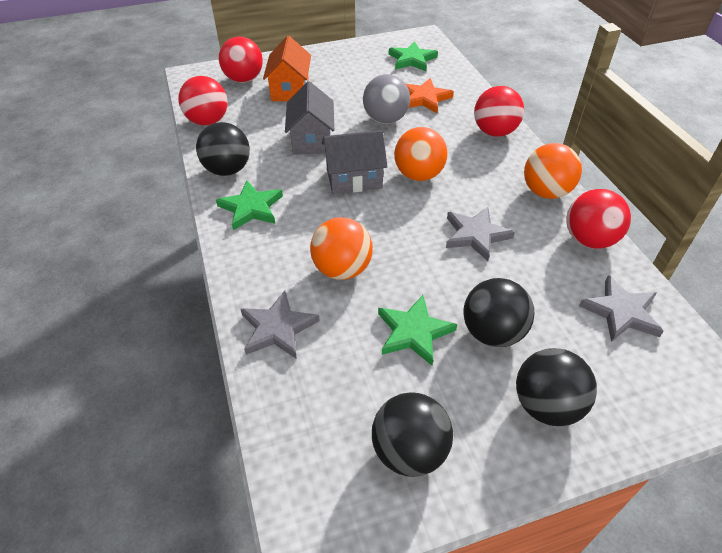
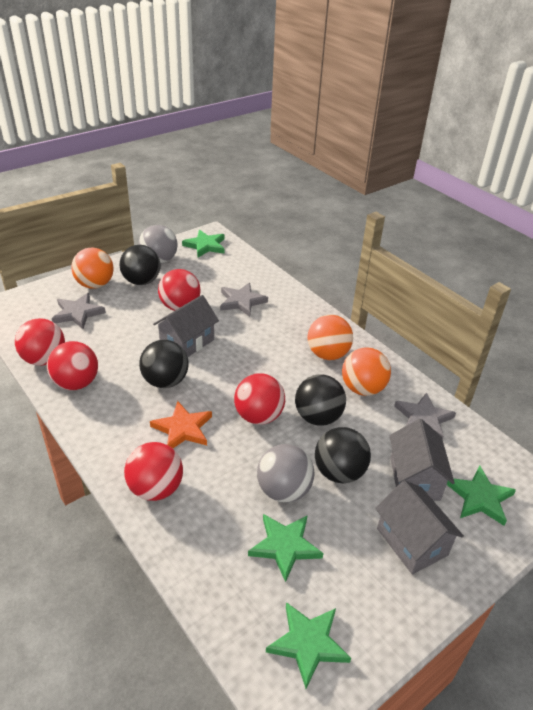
green star: 3 -> 4
grey ball: 1 -> 2
grey house: 2 -> 3
orange house: 1 -> 0
red ball: 4 -> 5

